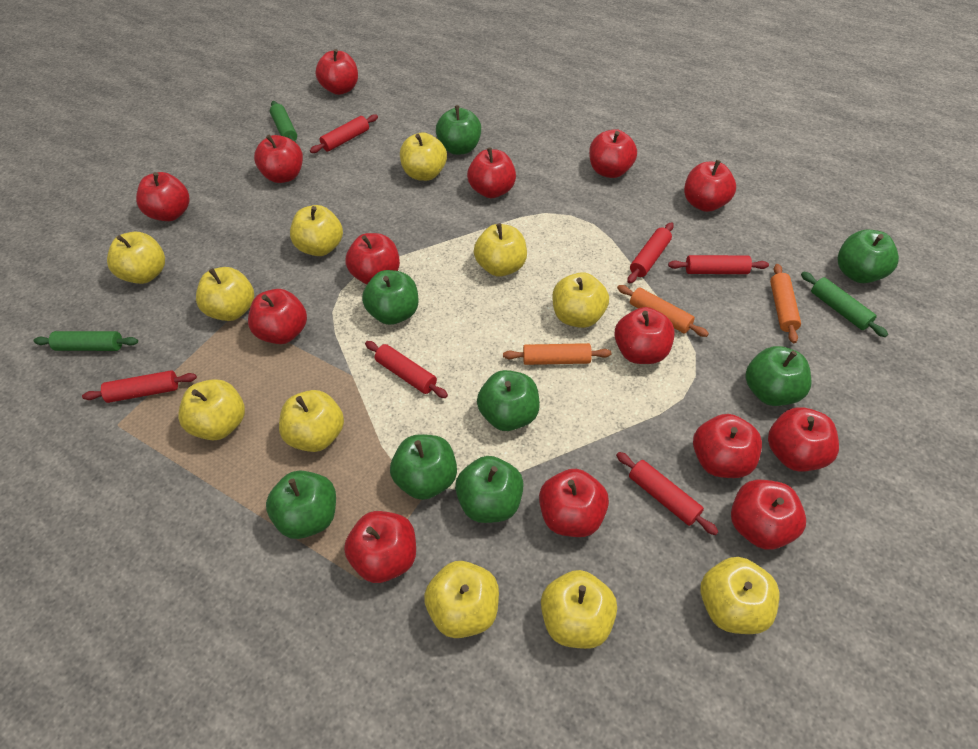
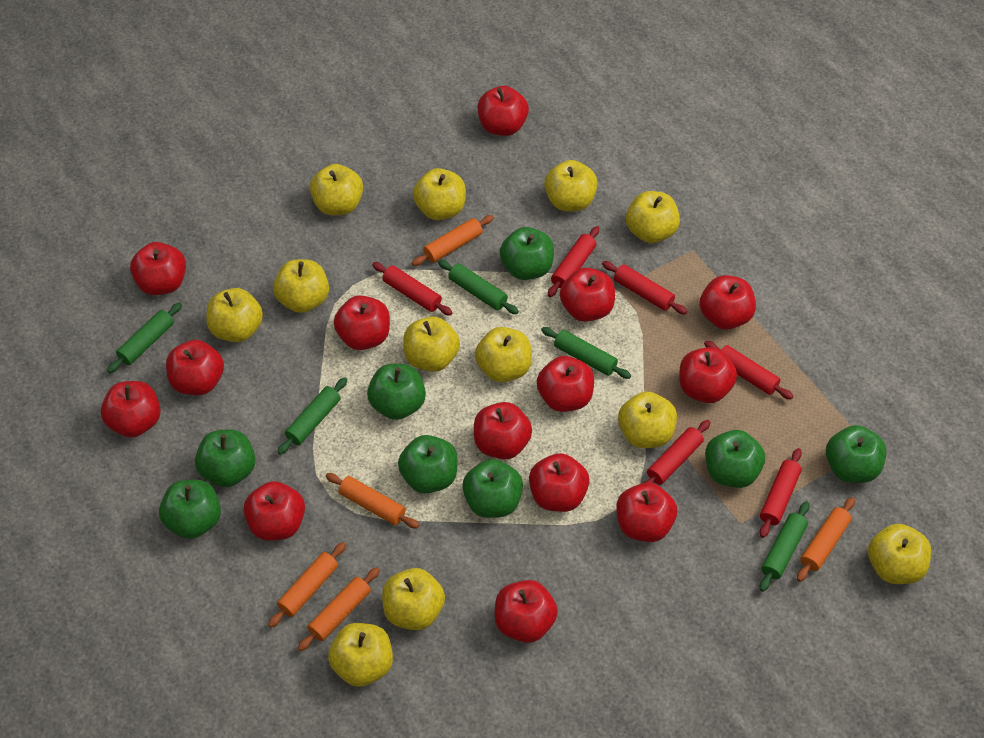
green rolling pin: 3 -> 5
orange rolling pin: 3 -> 5
yellow apple: 11 -> 12

